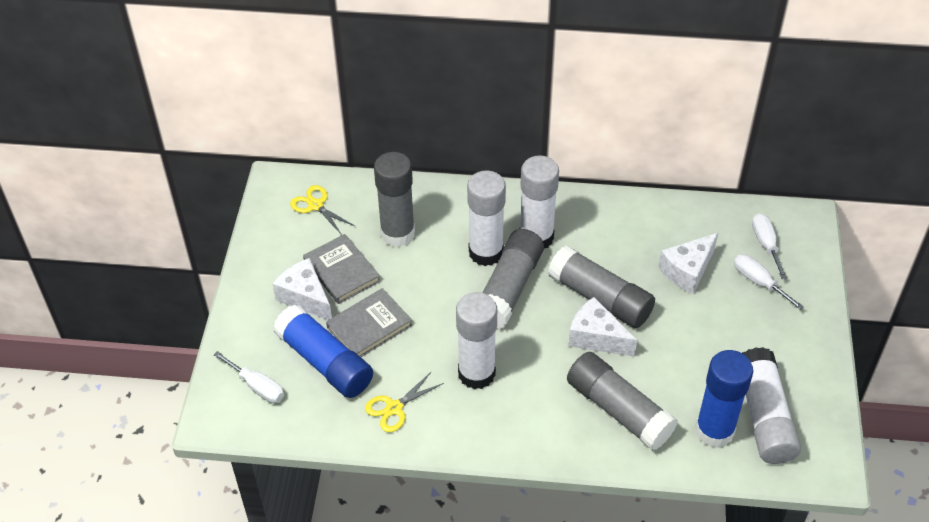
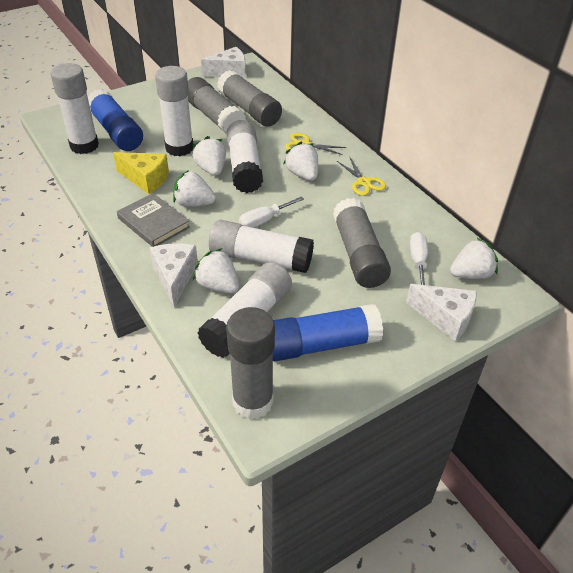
grey book: 2 -> 1
white glue stick: 4 -> 5
white screwdriver: 3 -> 2
white strawberry: 0 -> 5
yellow cheese: 0 -> 1

